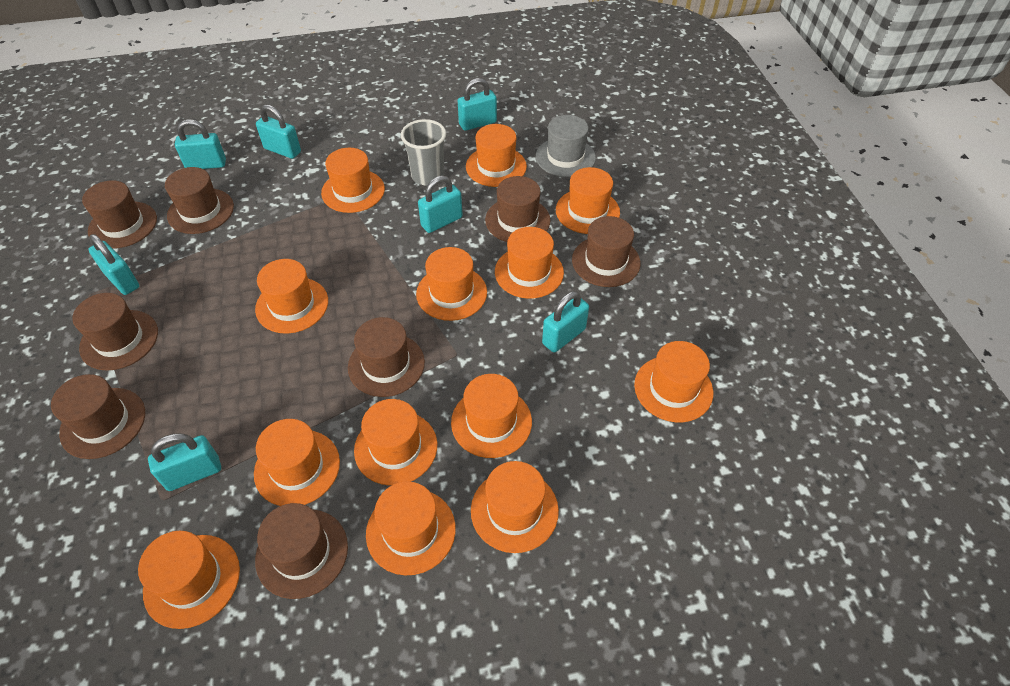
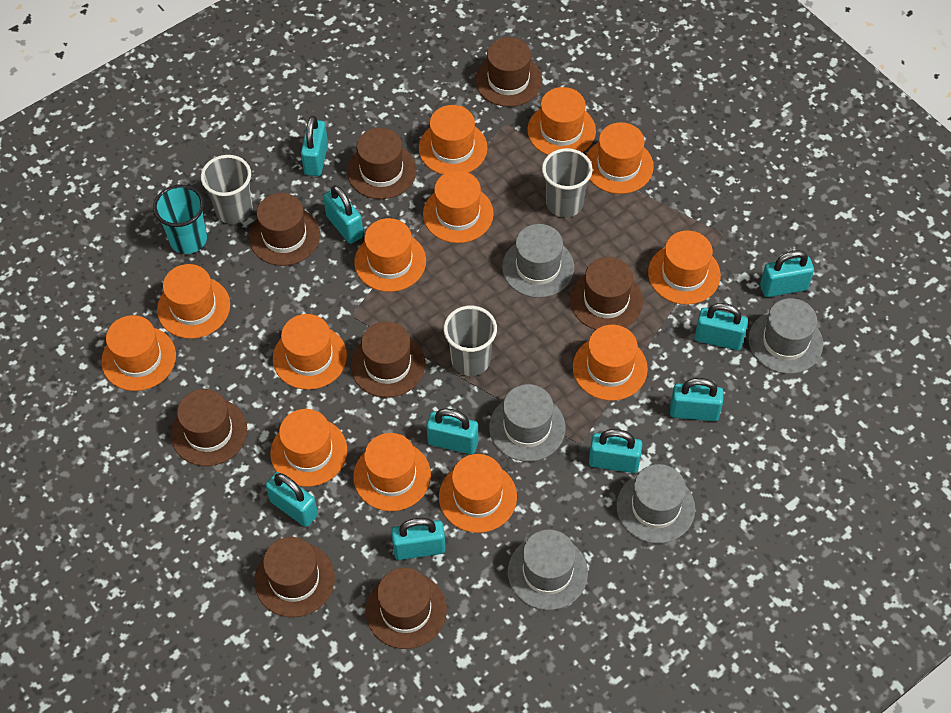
grey cup: 1 -> 3
grey hat: 1 -> 5
turquoise cup: 0 -> 1
turquoise padlock: 7 -> 9

